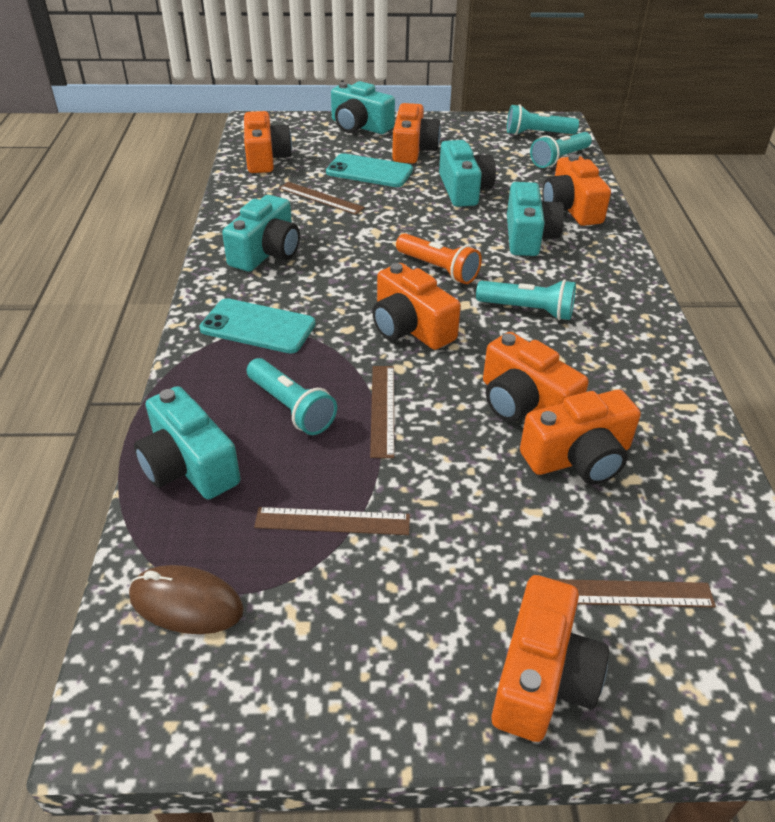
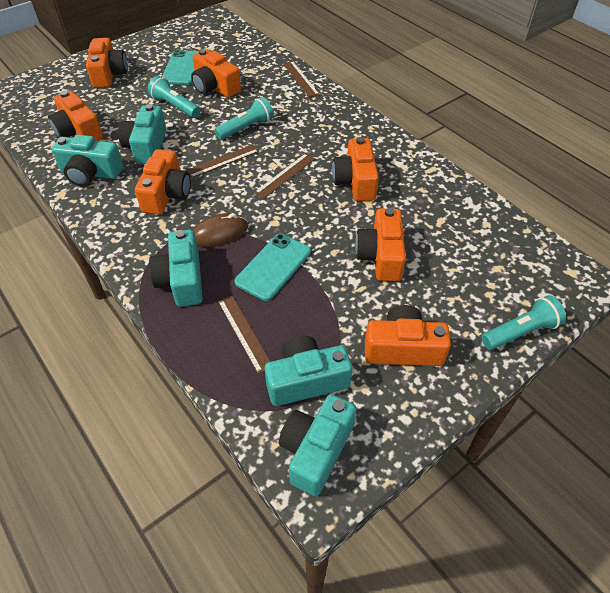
orange flashlight: 1 -> 0
turquoise flashlight: 4 -> 3

